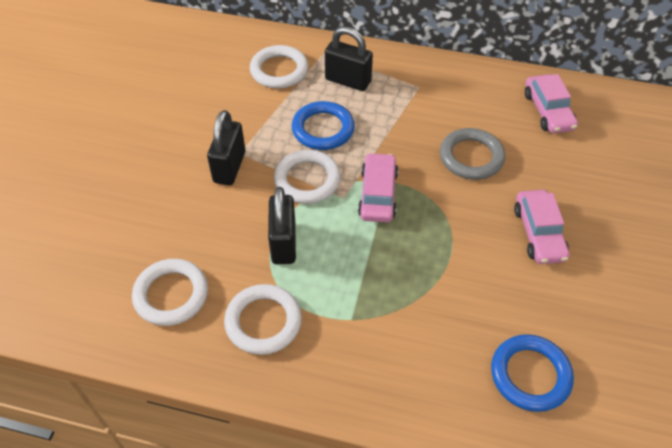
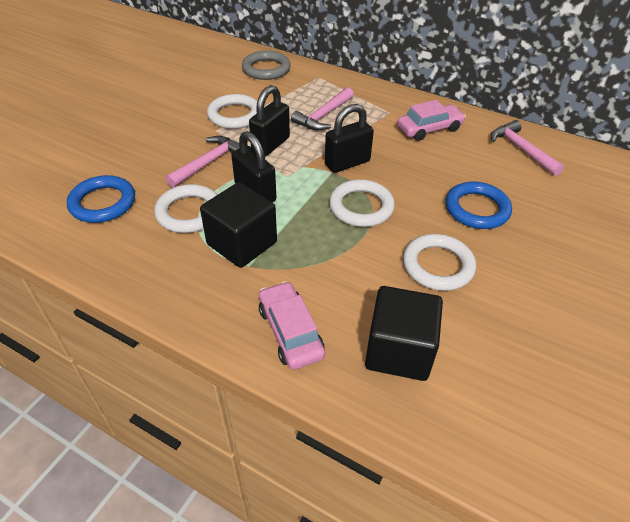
black cube: 0 -> 2
pink car: 3 -> 2
pink hammer: 0 -> 3

